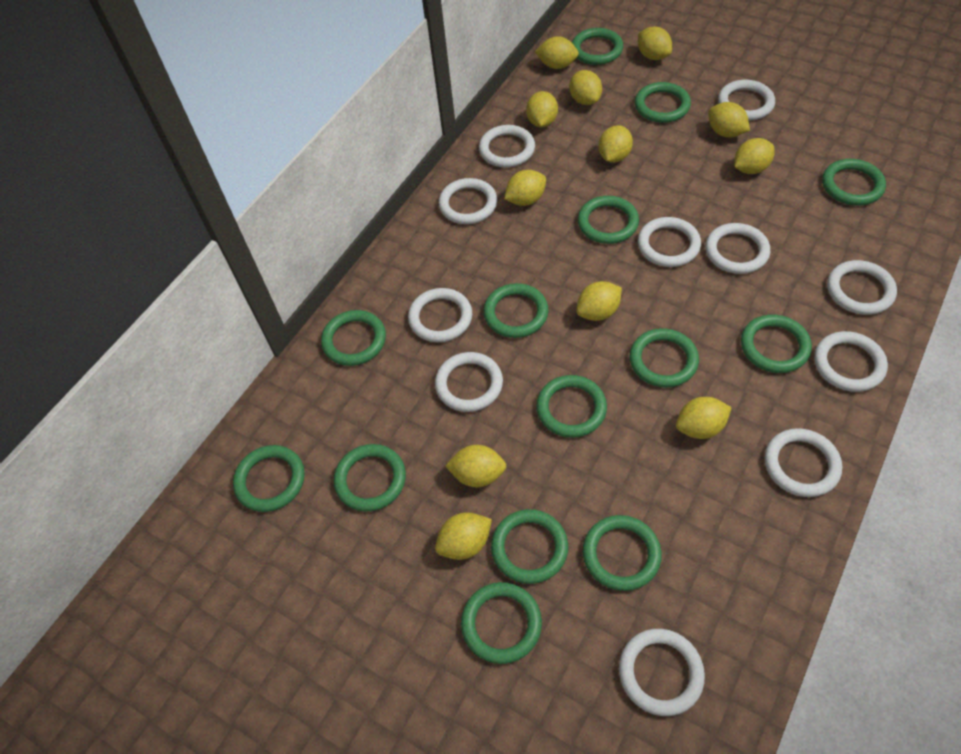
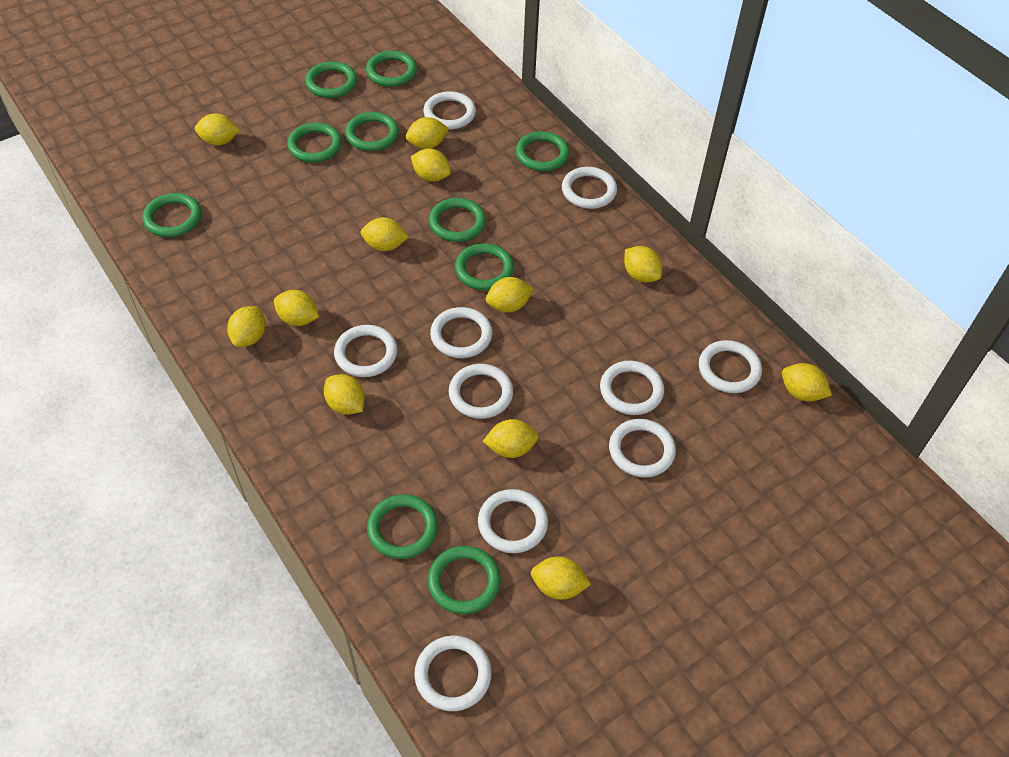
green ring: 14 -> 10
white ring: 11 -> 10

